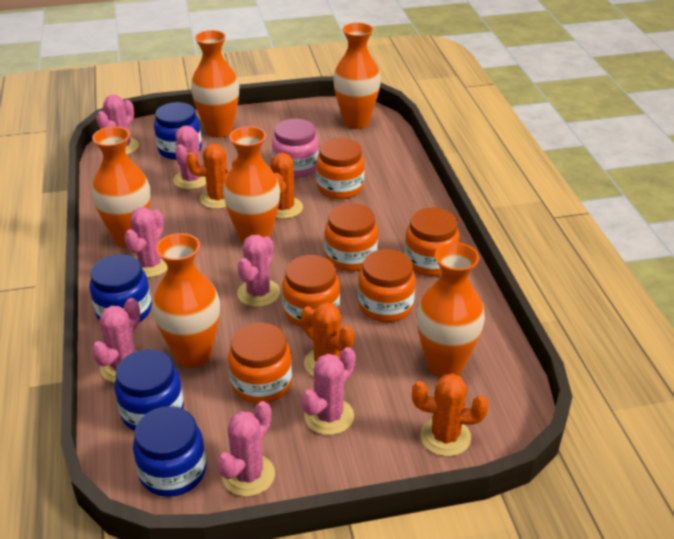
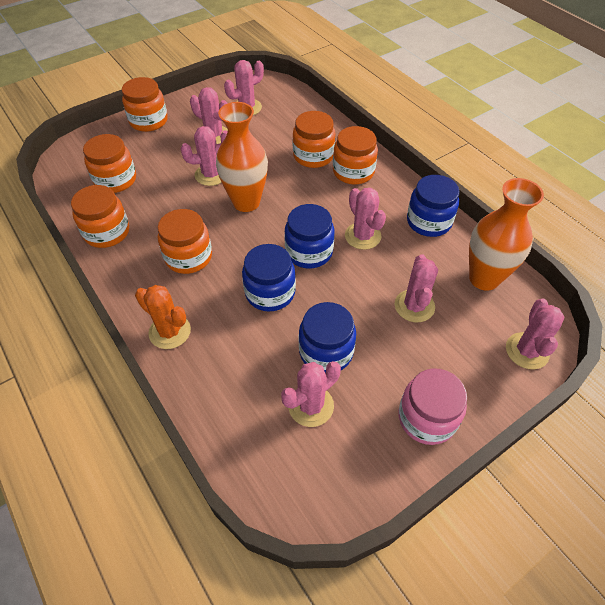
orange cactus: 4 -> 1
orange vase: 6 -> 2

